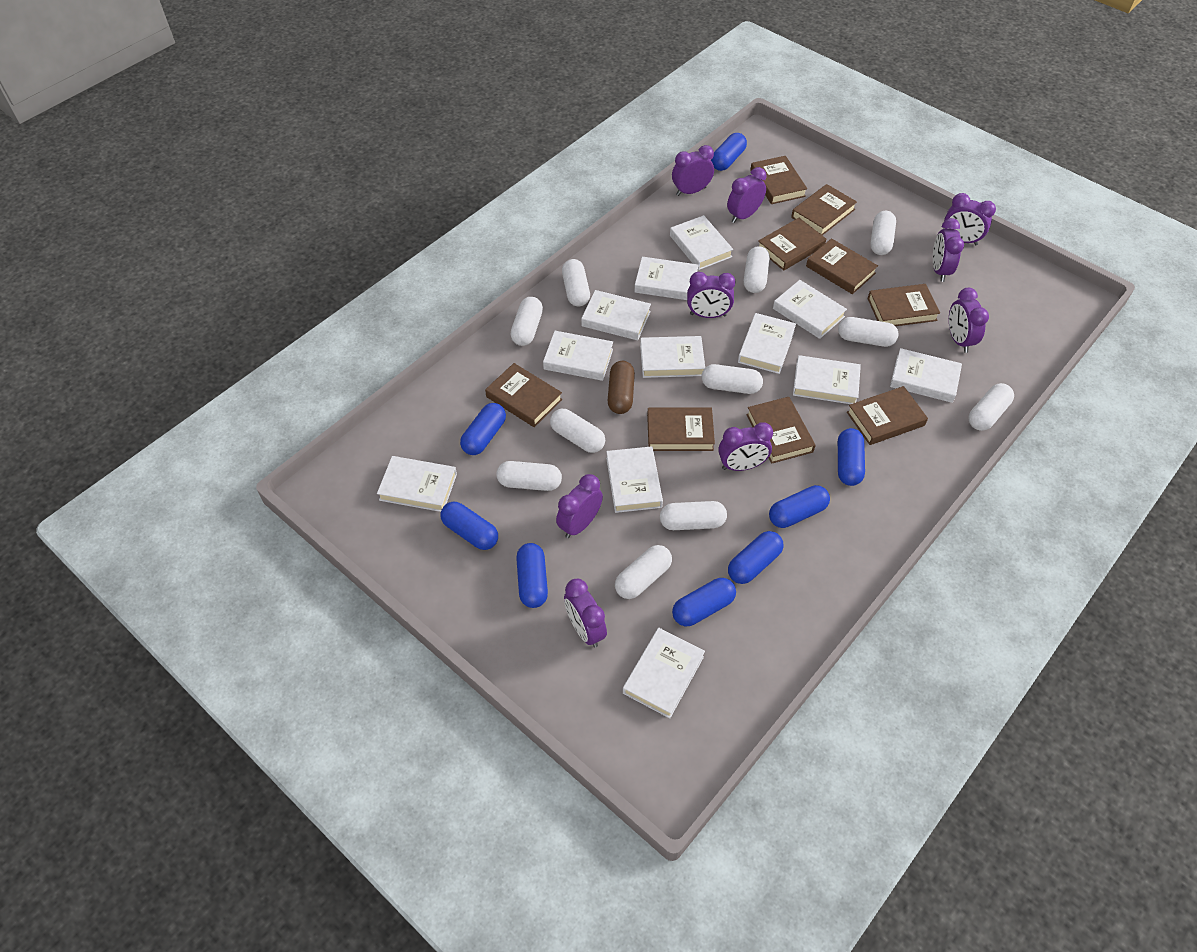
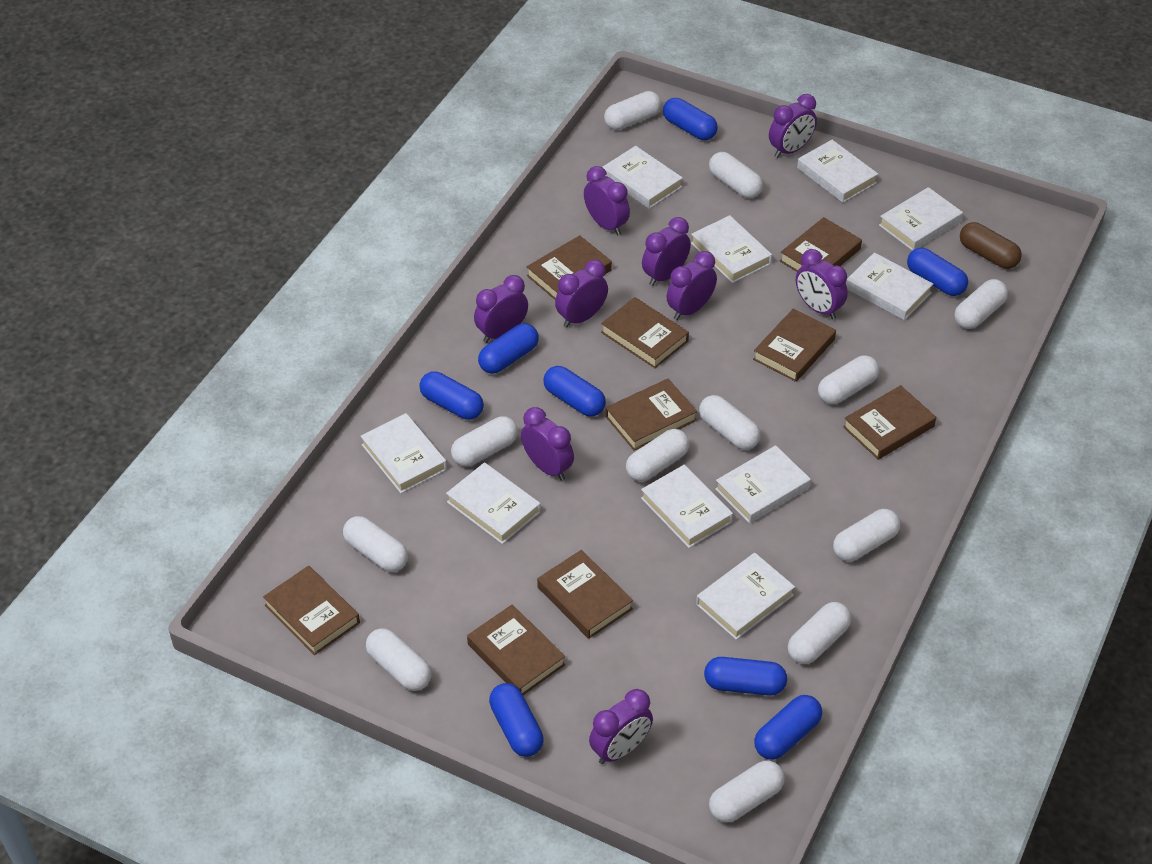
white book: 12 -> 10
white capsule: 11 -> 12

